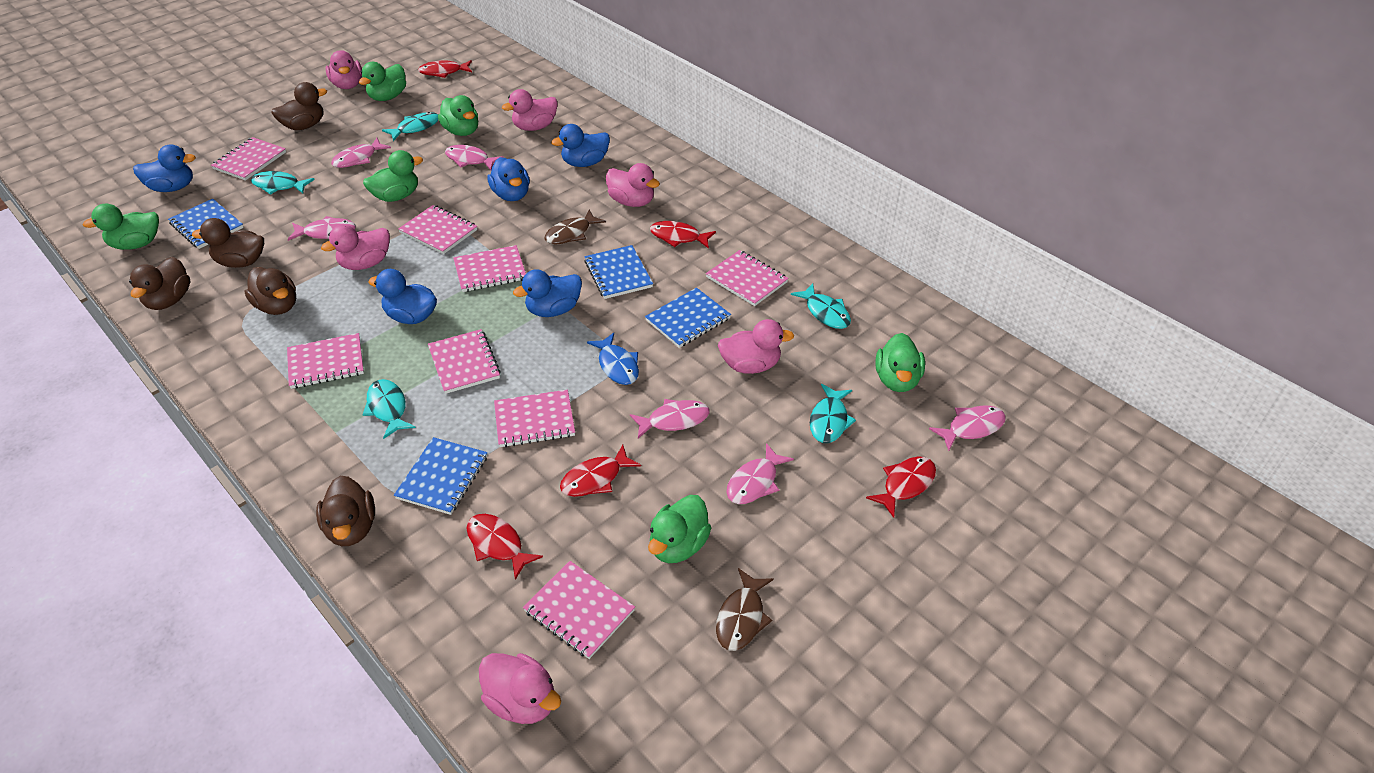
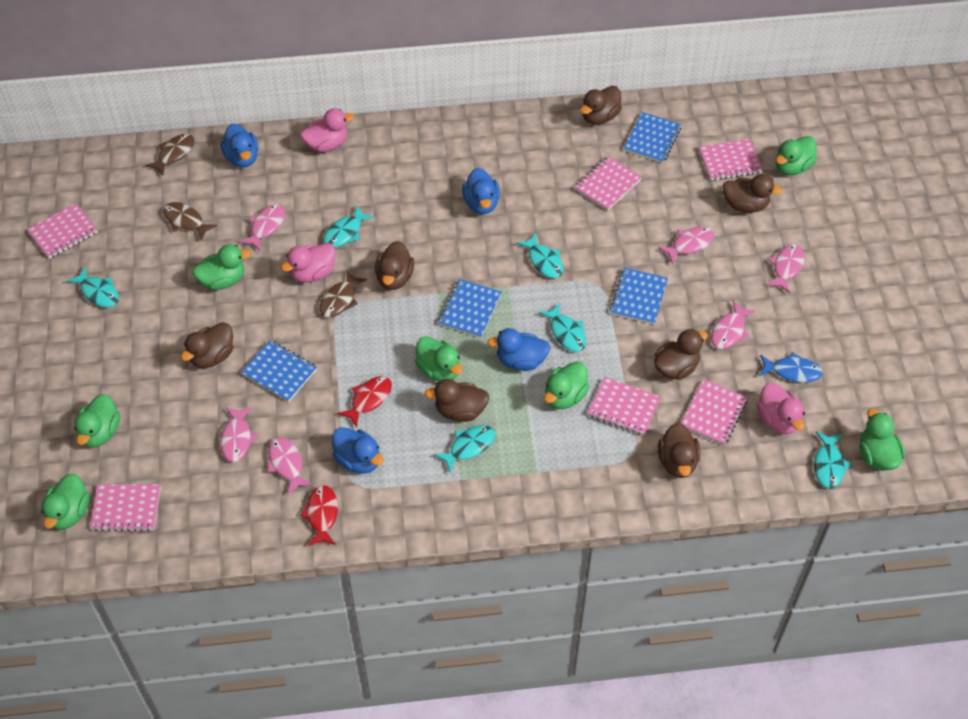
blue duck: 5 -> 4
brown duck: 5 -> 7
brown fish: 2 -> 3
green duck: 6 -> 7
pink duck: 6 -> 3
pink notebook: 8 -> 6
red fish: 5 -> 2
turquoise fish: 5 -> 6

